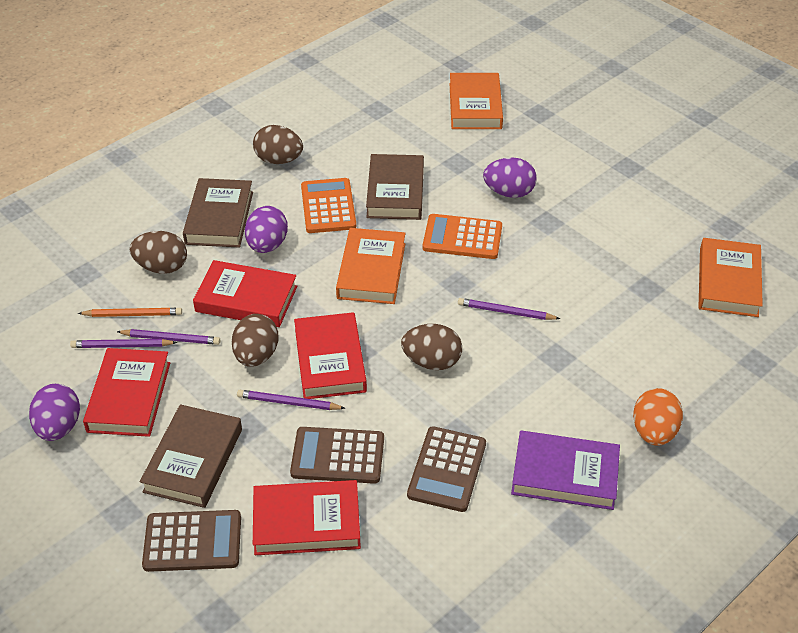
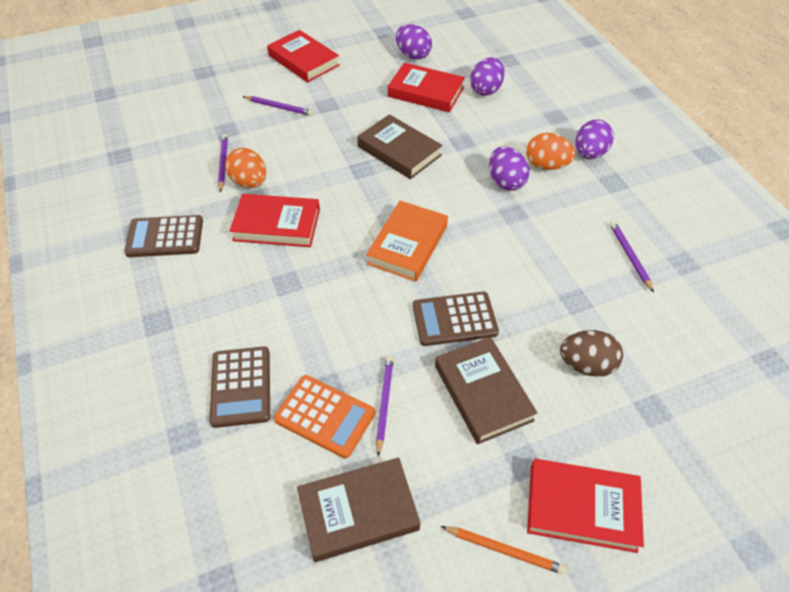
brown egg: 4 -> 1
orange book: 3 -> 1
orange calculator: 2 -> 1
orange egg: 1 -> 2
purple book: 1 -> 0
purple egg: 3 -> 4

